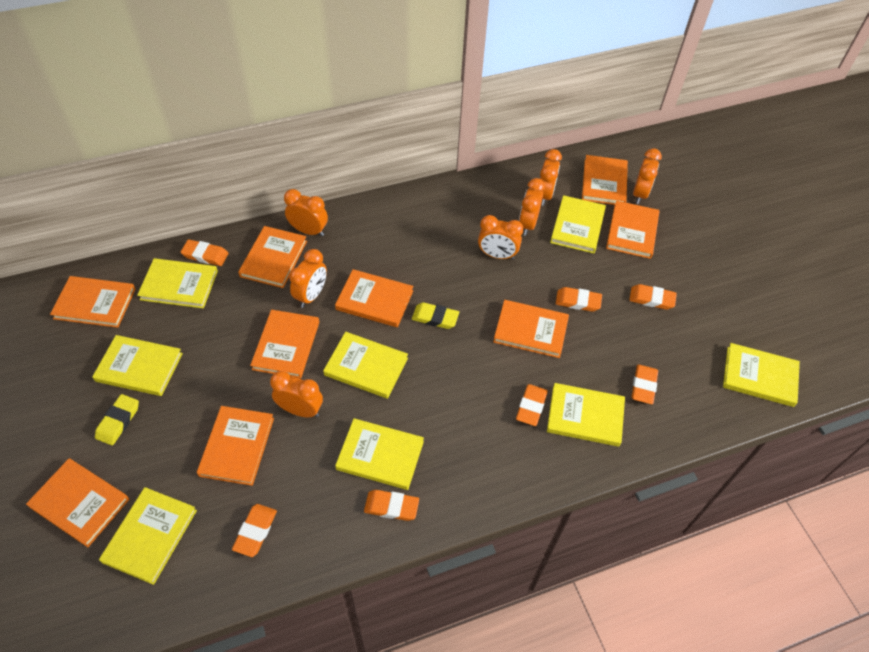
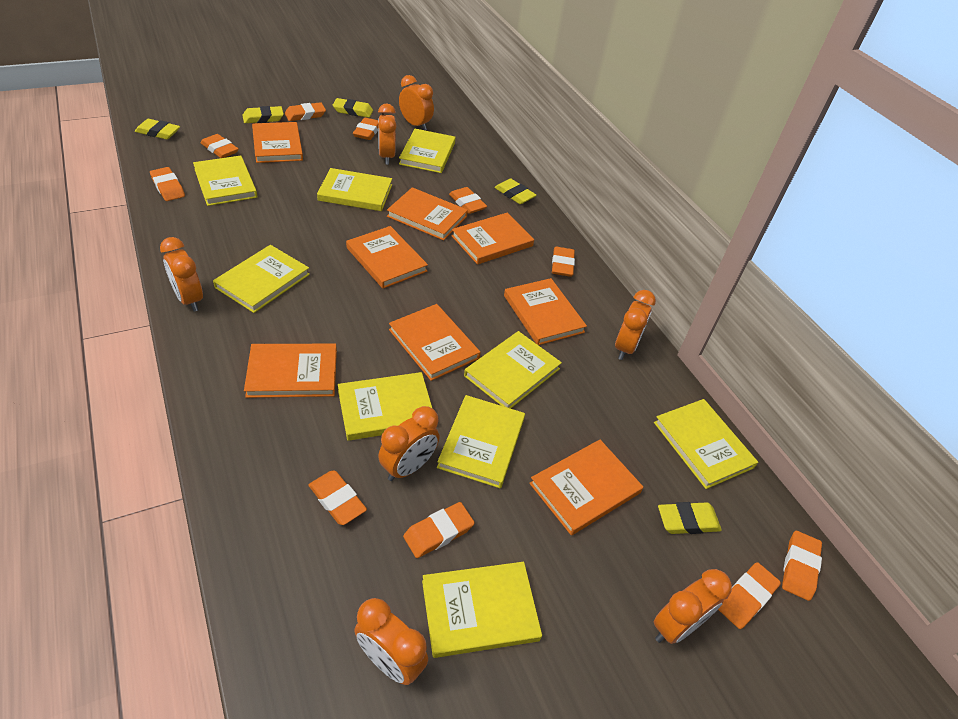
orange book: 9 -> 8
orange eraser: 7 -> 10
yellow book: 8 -> 9
yellow eraser: 2 -> 5

